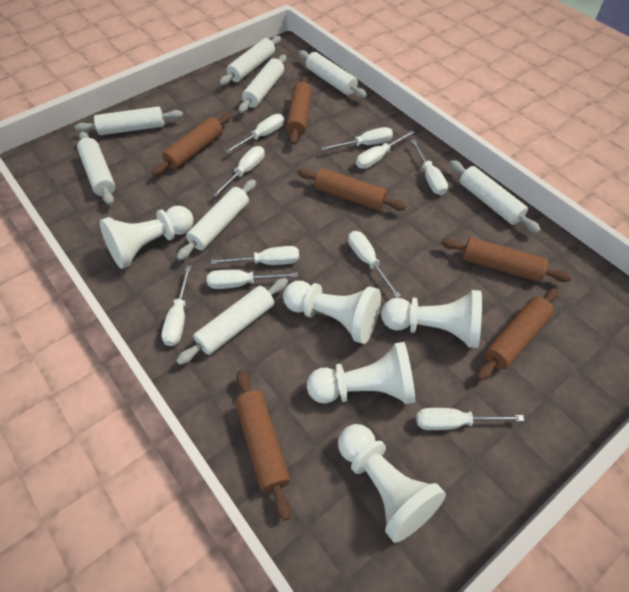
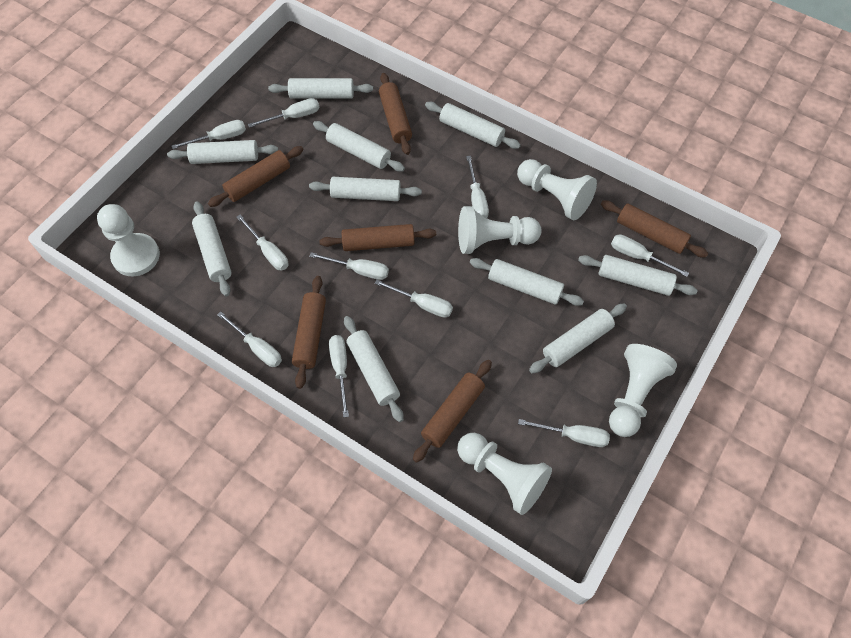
white rolling pin: 8 -> 10

